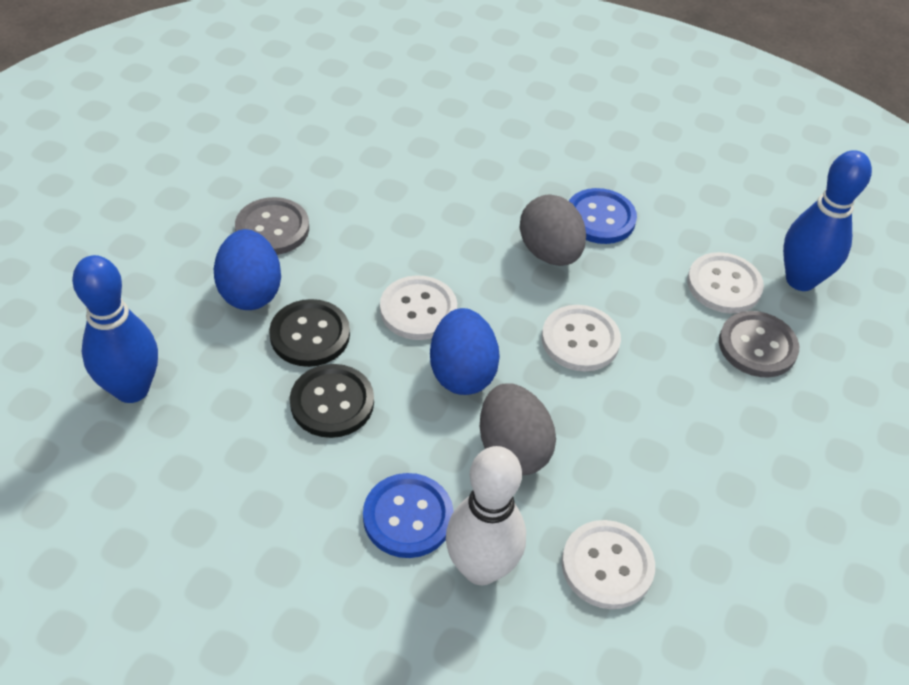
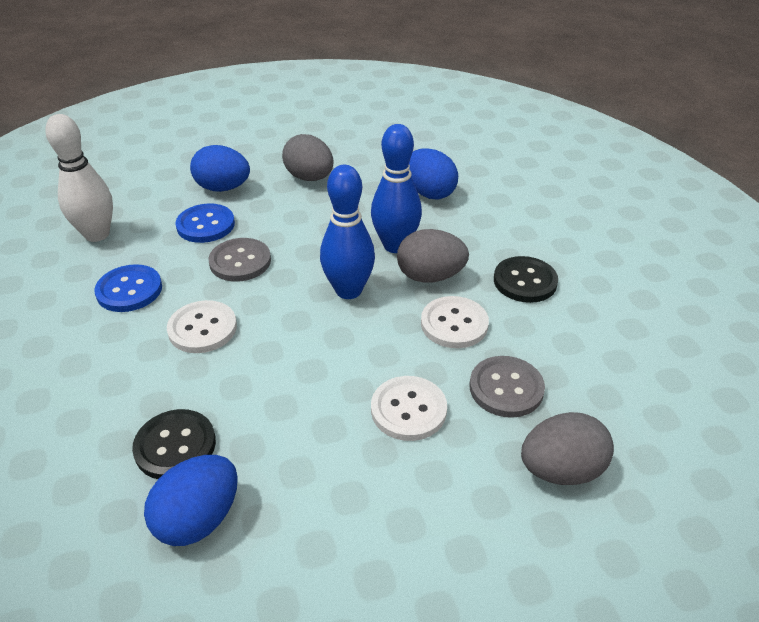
blue egg: 2 -> 3
grey egg: 2 -> 3
white button: 4 -> 3

